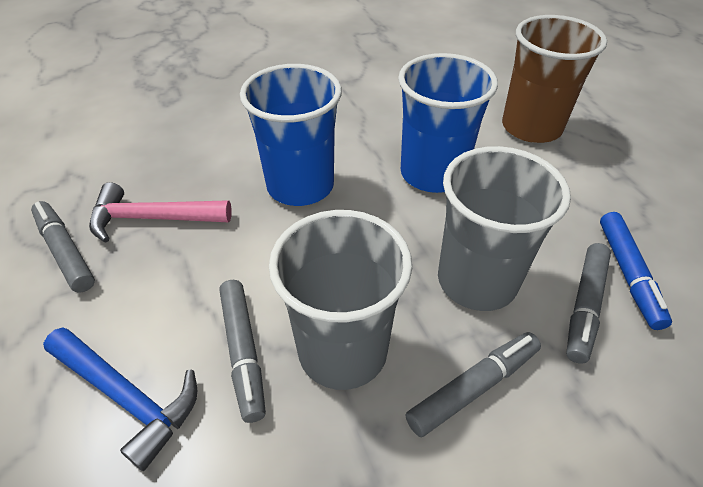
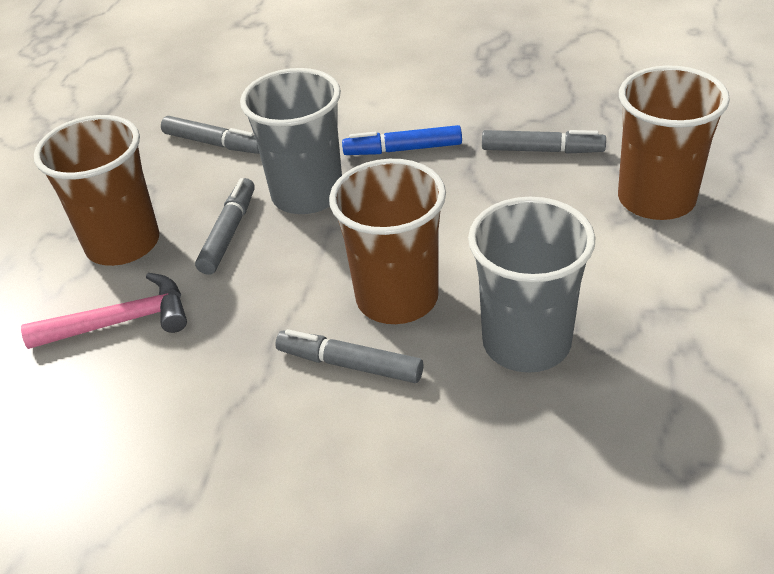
blue cup: 2 -> 0
blue hammer: 1 -> 0
brown cup: 1 -> 3

